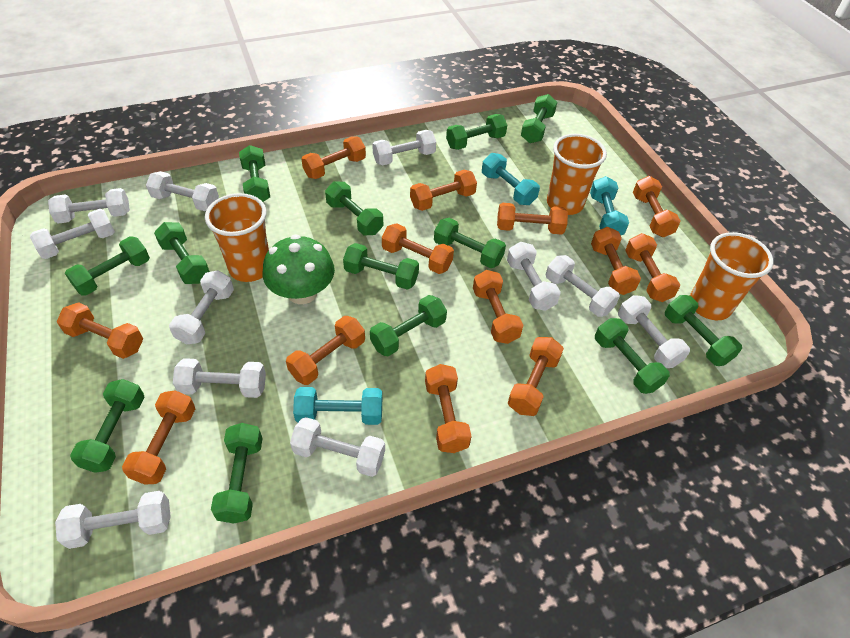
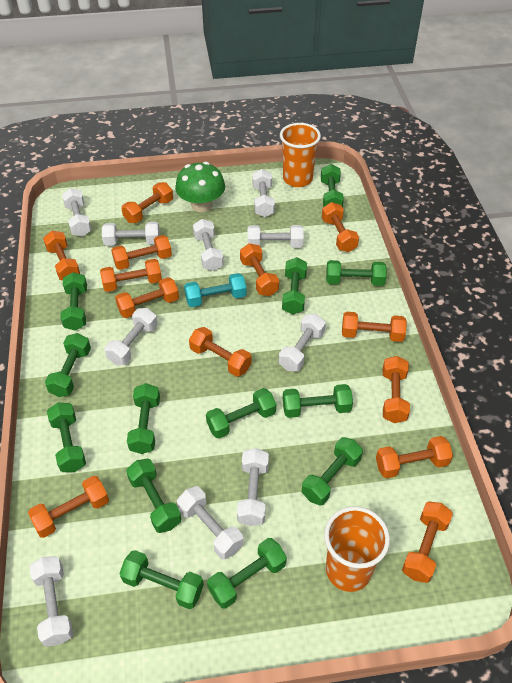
orange cup: 3 -> 2
turquoise dumbbell: 3 -> 1
white dumbbell: 11 -> 10

